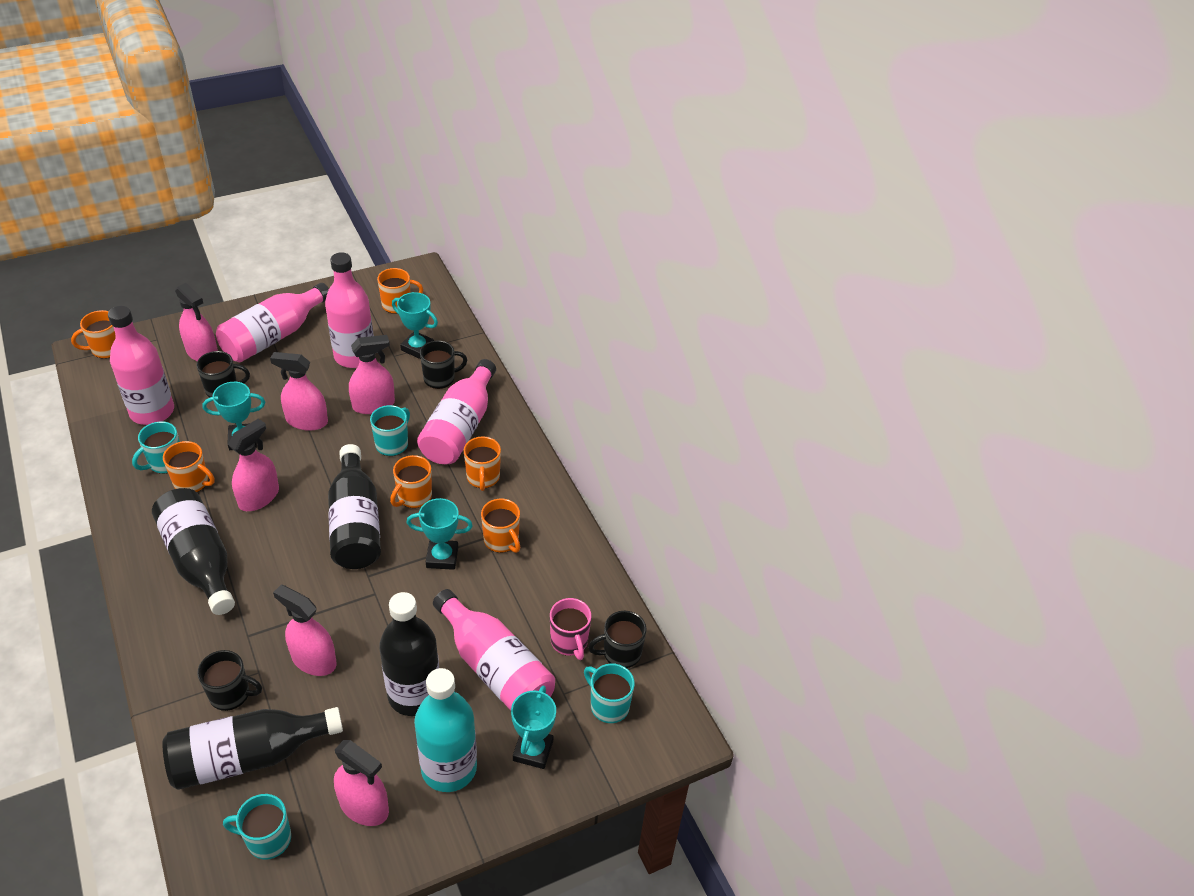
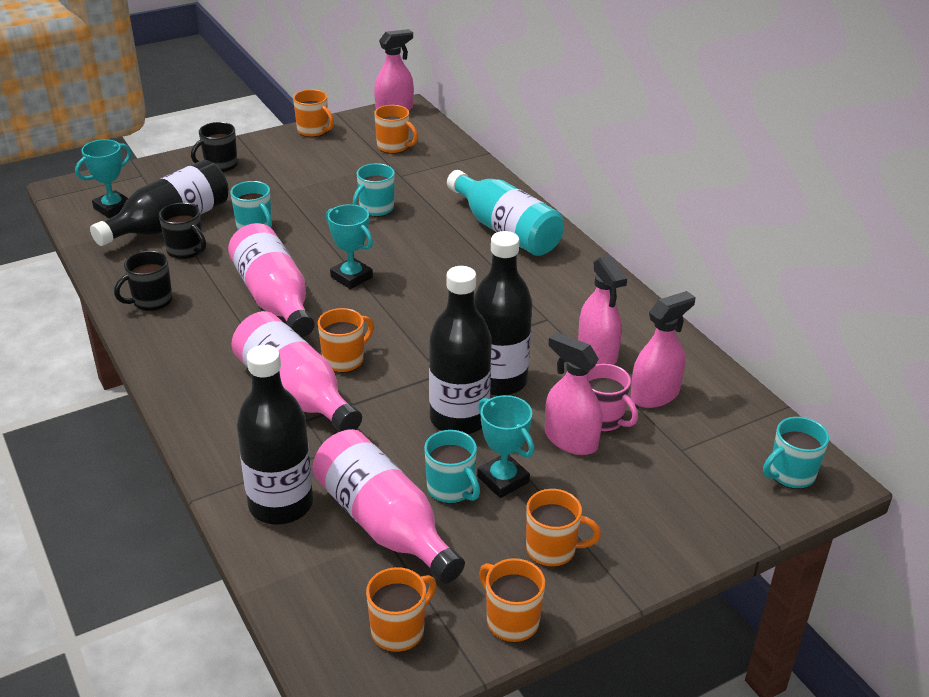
black mug: 4 -> 3
pink bottle: 5 -> 3
pink spray bottle: 6 -> 4
turquoise trophy: 4 -> 3

